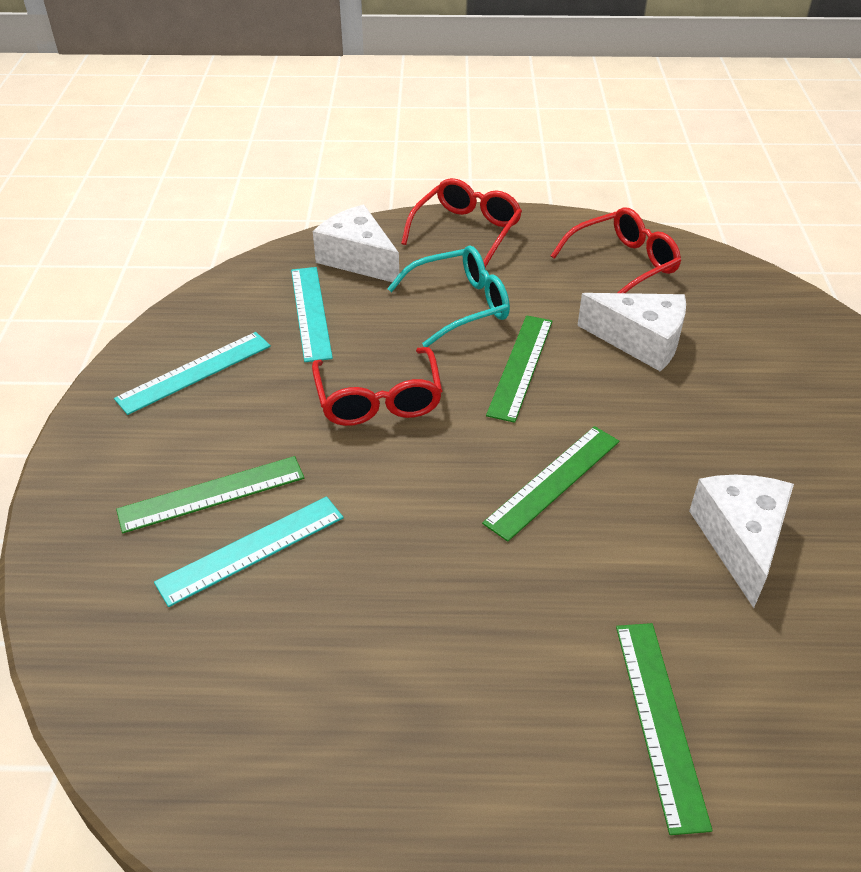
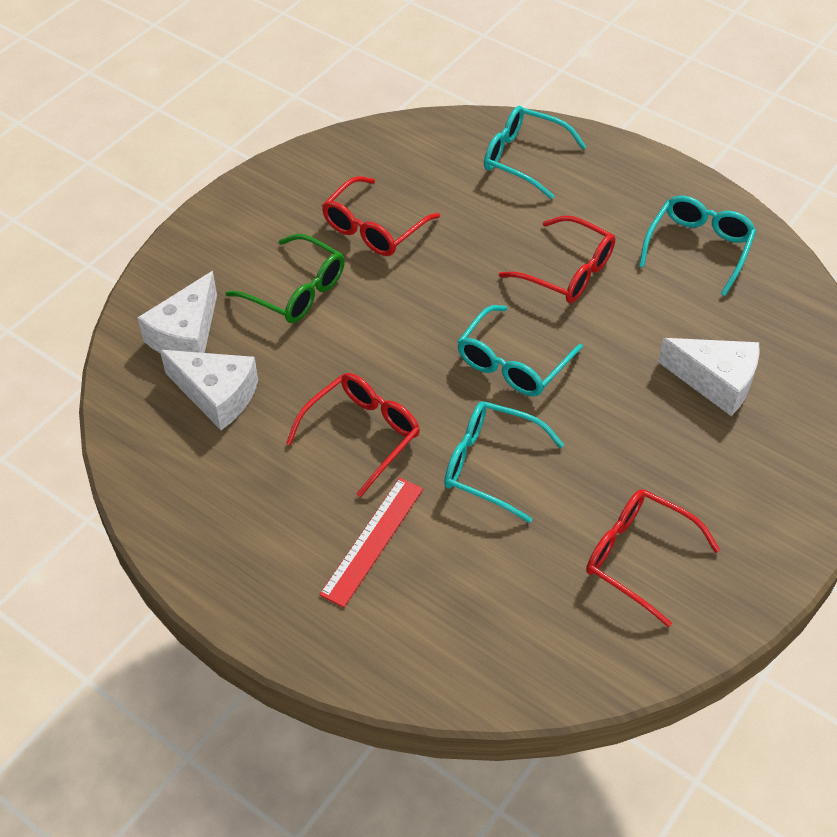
green glasses: 0 -> 1
green ruler: 4 -> 0
red glasses: 3 -> 4
red ruler: 0 -> 1
turquoise glasses: 1 -> 4
turquoise ruler: 3 -> 0

